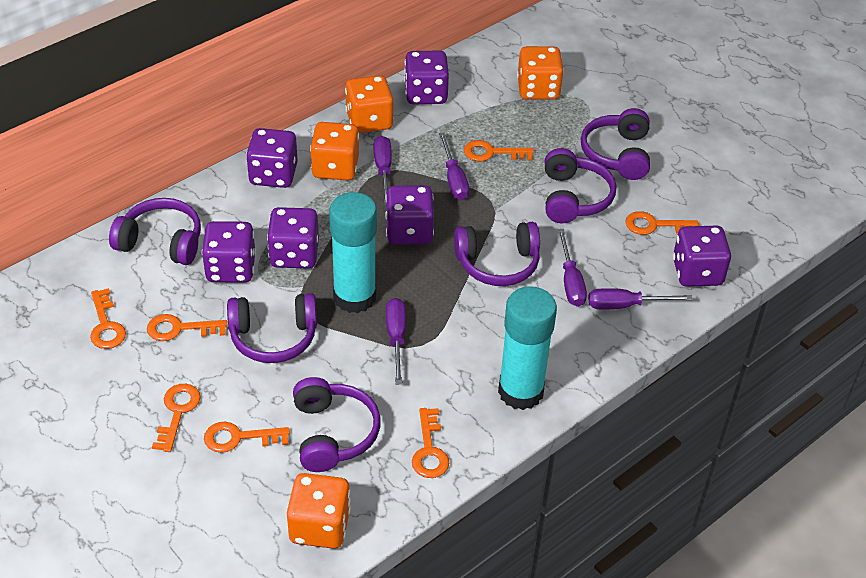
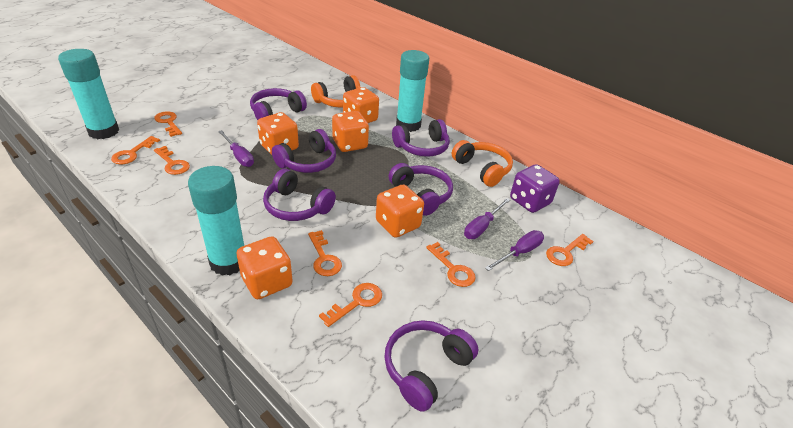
orange dice: 4 -> 5
orange headphones: 0 -> 2
purple dice: 6 -> 1
purple screwdriver: 5 -> 3
turquoise glue stick: 2 -> 3

